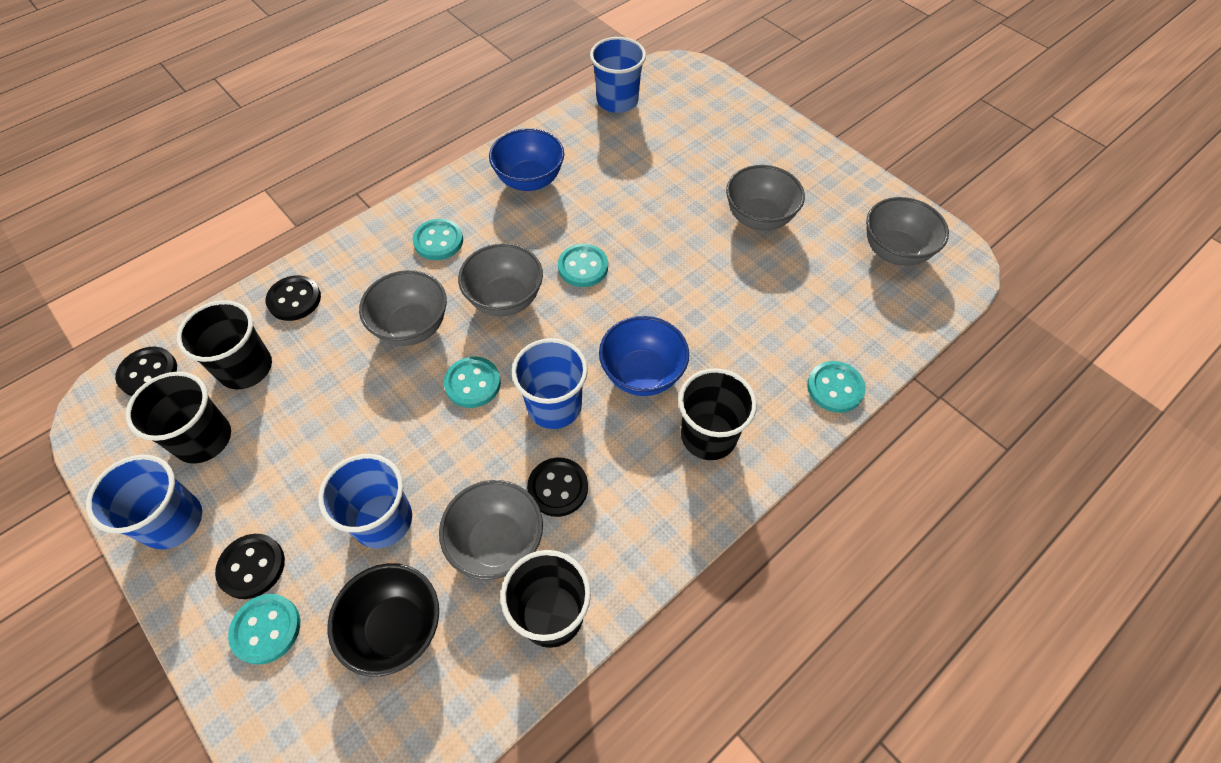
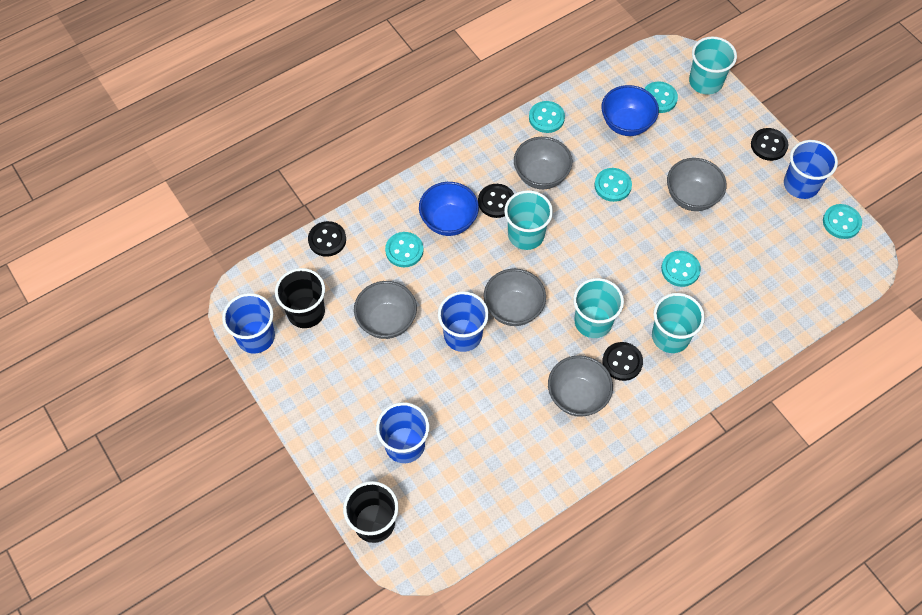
black bowl: 1 -> 0
black cup: 4 -> 2
turquoise button: 5 -> 6
turquoise cup: 0 -> 4

